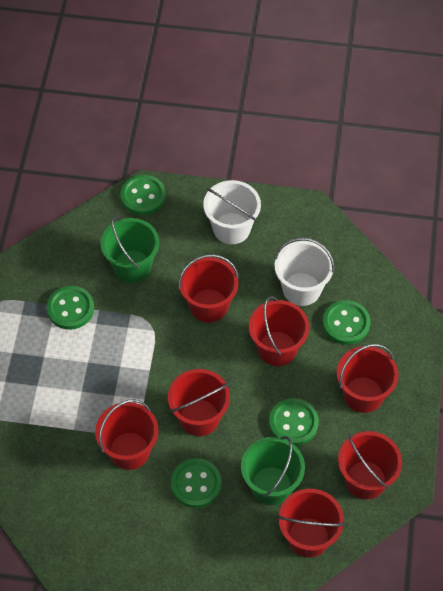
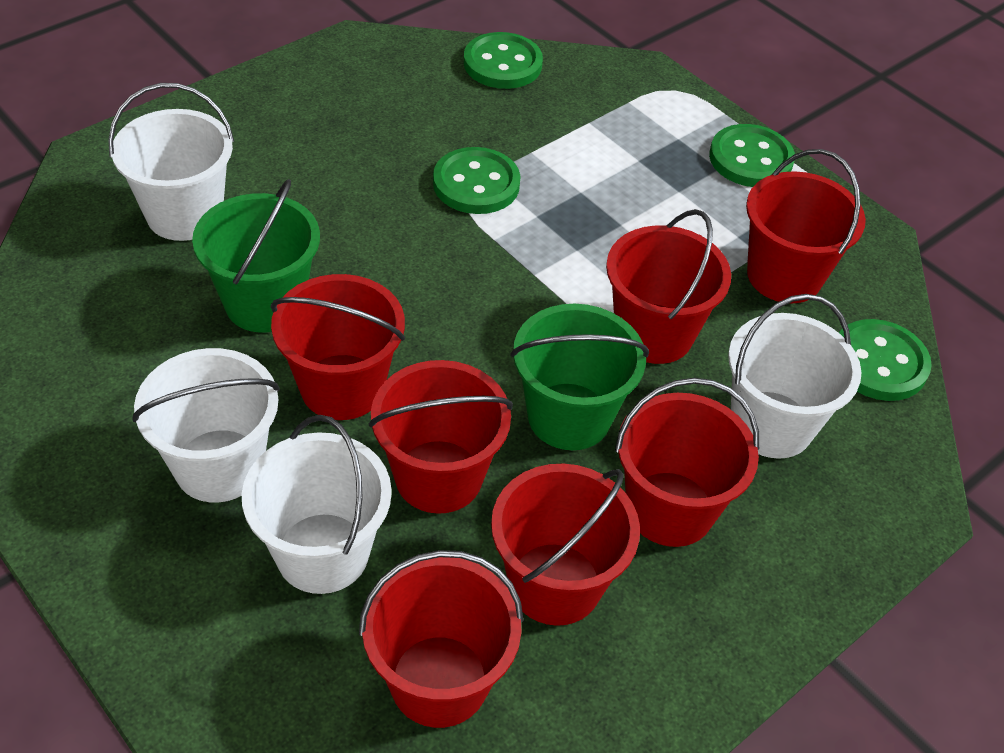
green button: 5 -> 4
white bucket: 2 -> 4

